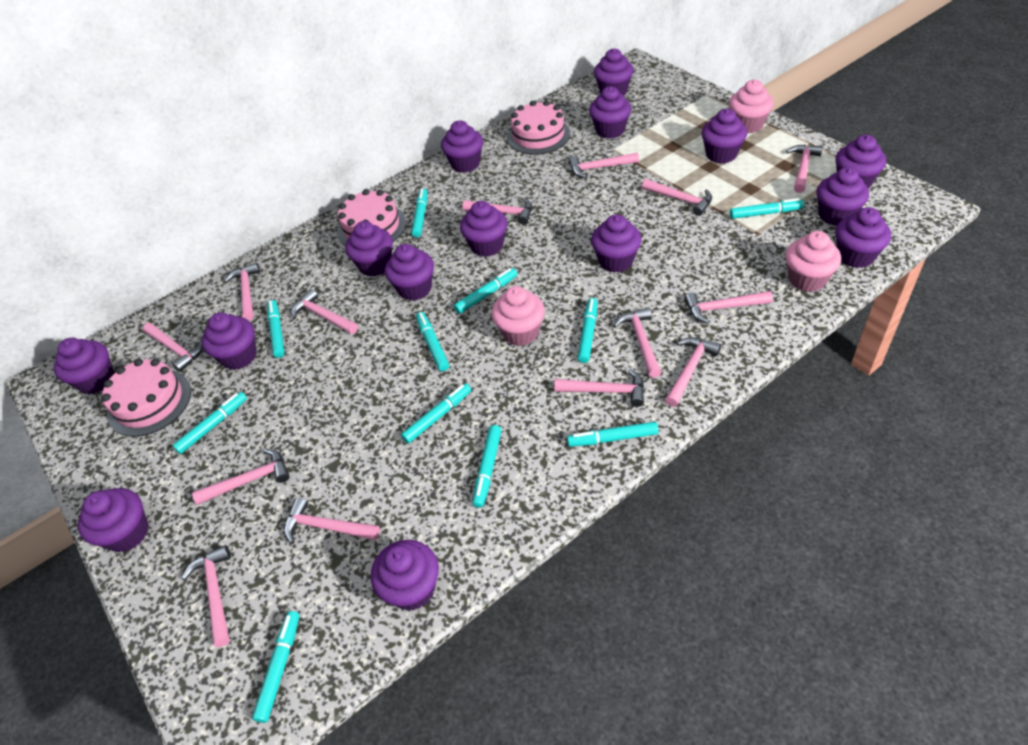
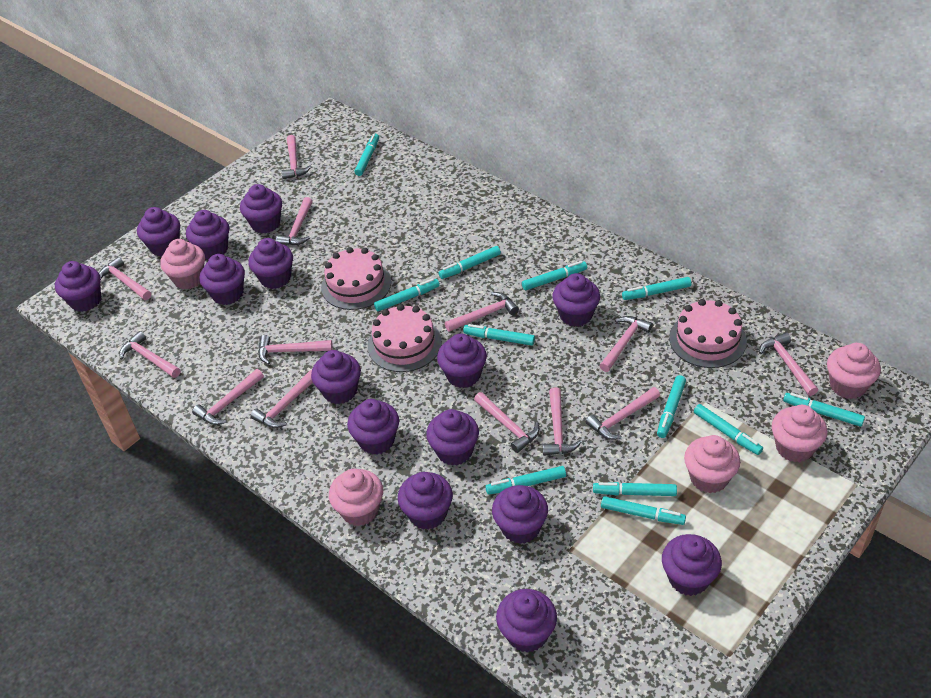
pink cupcake: 3 -> 5
pink hammer: 14 -> 13
turquoise marker: 11 -> 12

